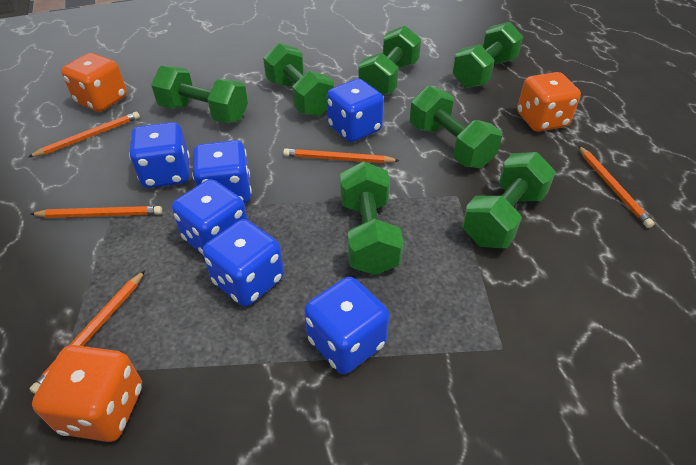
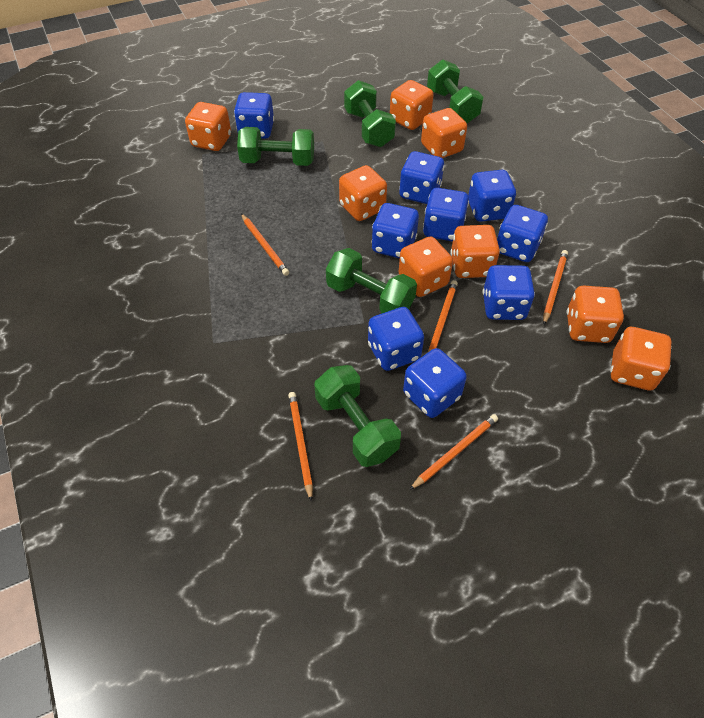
blue dice: 6 -> 9
green dumbbell: 7 -> 5
orange dice: 3 -> 8

